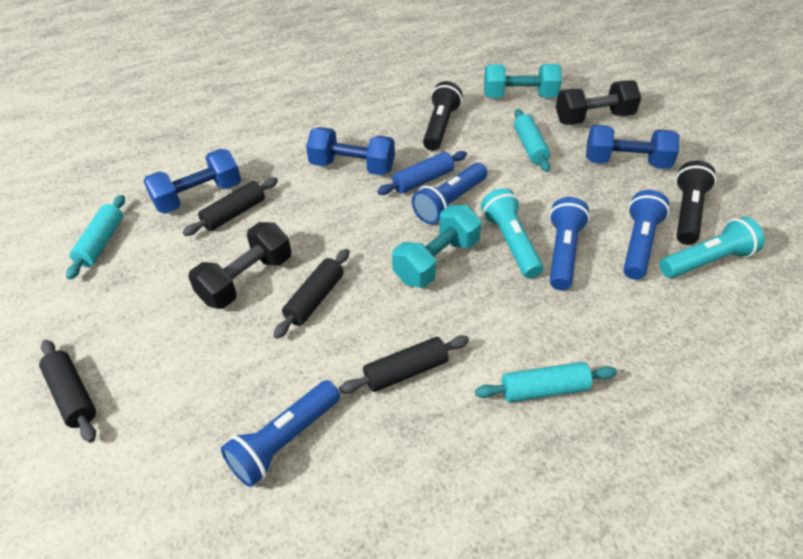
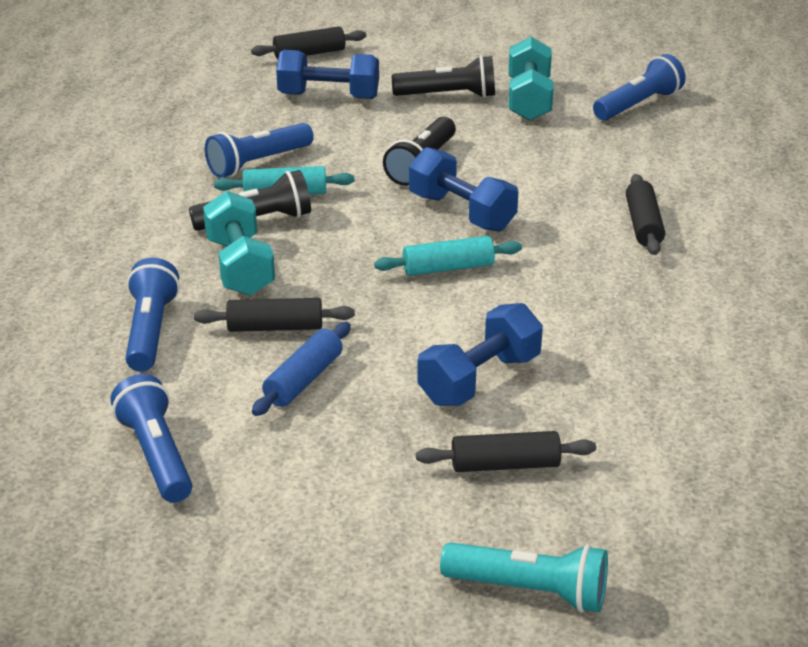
black dumbbell: 2 -> 0
black flashlight: 2 -> 3
turquoise flashlight: 2 -> 1
turquoise rolling pin: 3 -> 2

